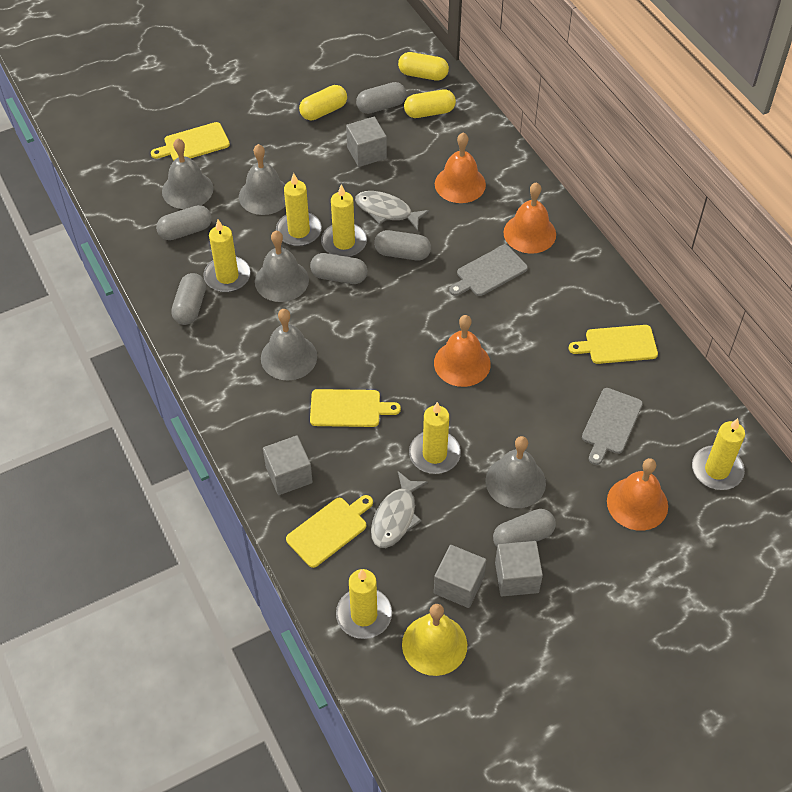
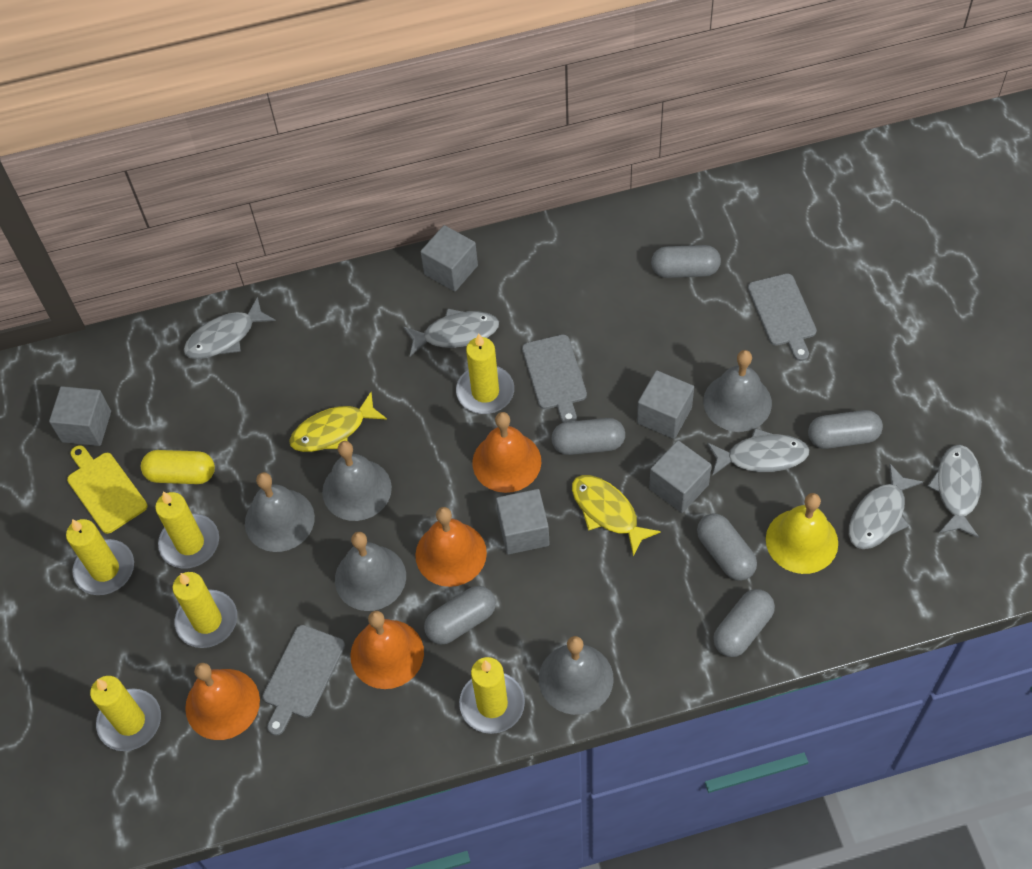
grey cube: 4 -> 5
grey cutting board: 2 -> 3
grey fish: 2 -> 5
yellow capsule: 3 -> 1
yellow cutting board: 4 -> 1
yellow fish: 0 -> 2

